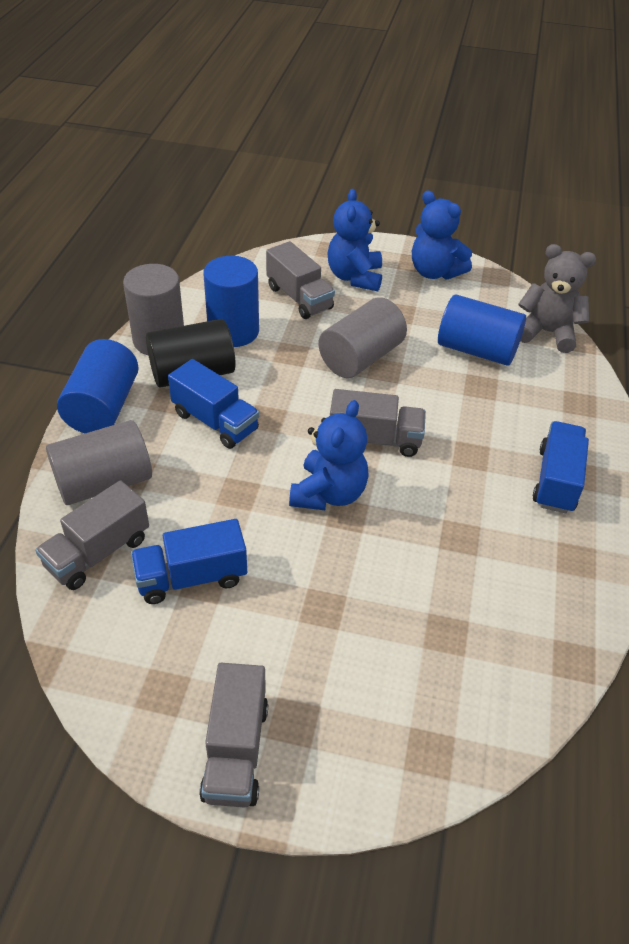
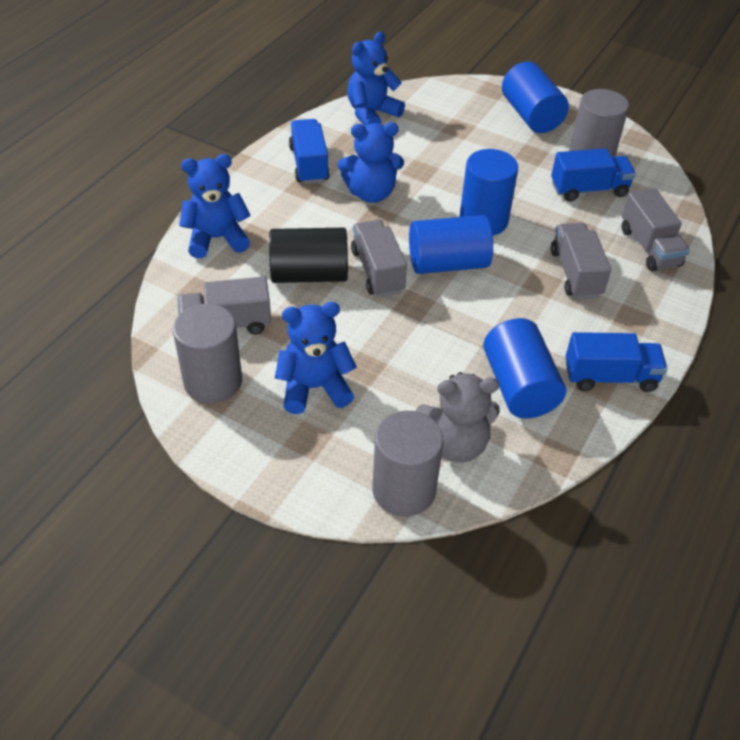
blue cylinder: 3 -> 4
blue teddy bear: 3 -> 4

